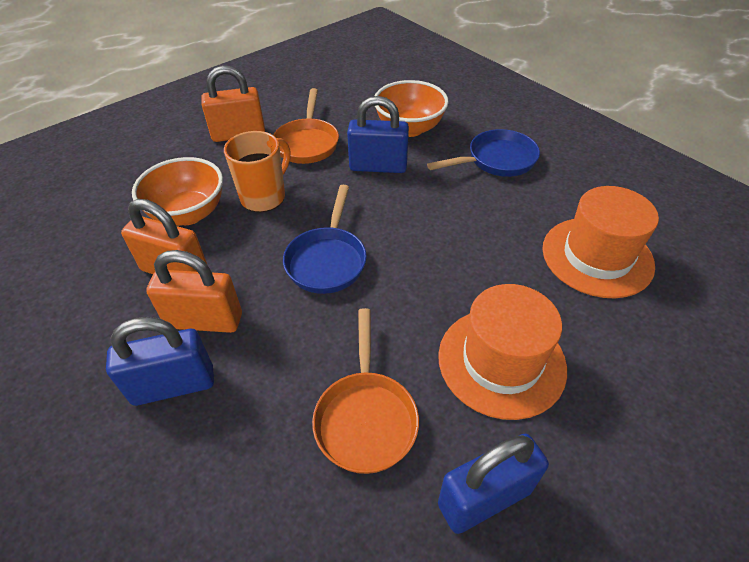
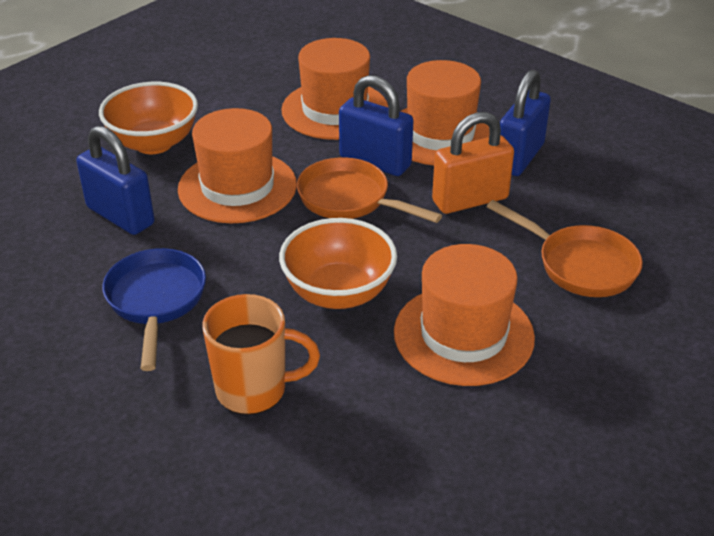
blue pan: 2 -> 1
orange hat: 2 -> 4
orange padlock: 3 -> 1

